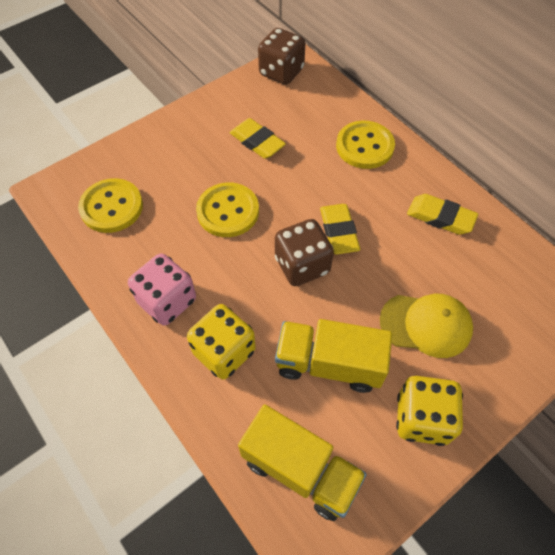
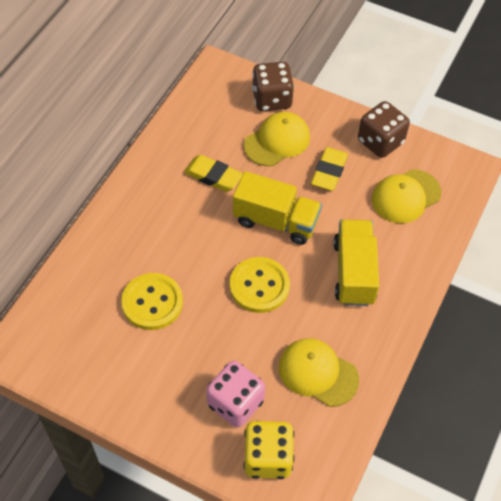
yellow button: 3 -> 2
yellow cap: 1 -> 3
yellow dice: 2 -> 1
yellow eraser: 3 -> 2

